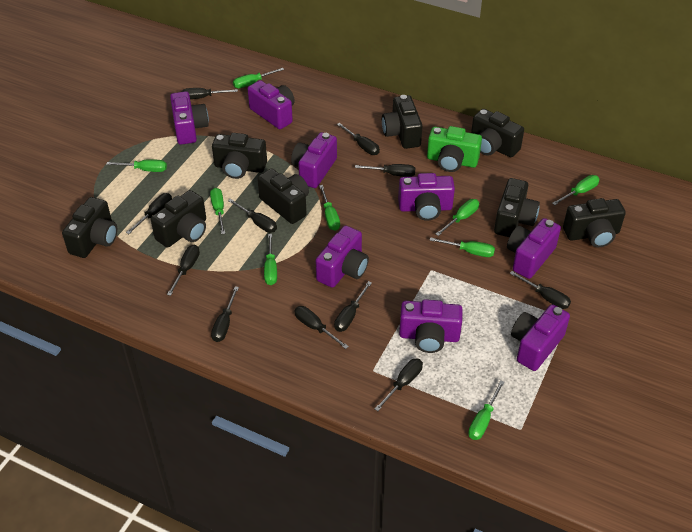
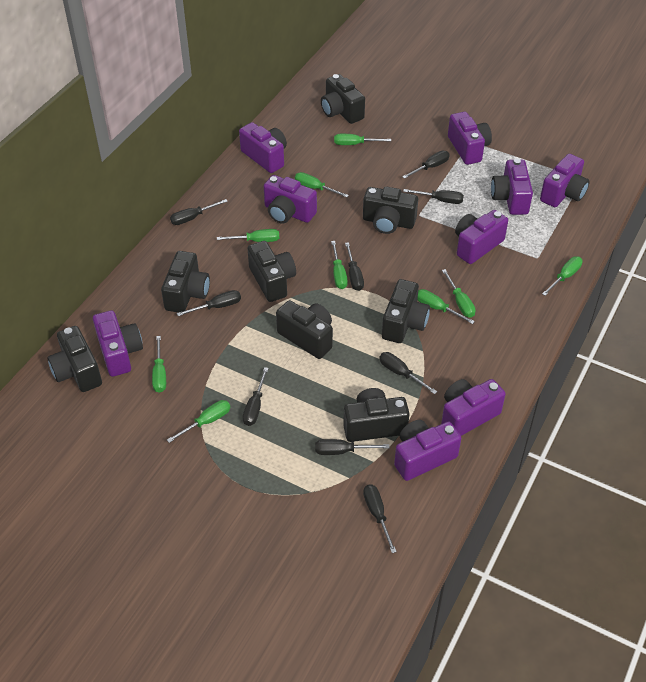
black screwdriver: 11 -> 9
green camera: 1 -> 0
purple camera: 8 -> 9

